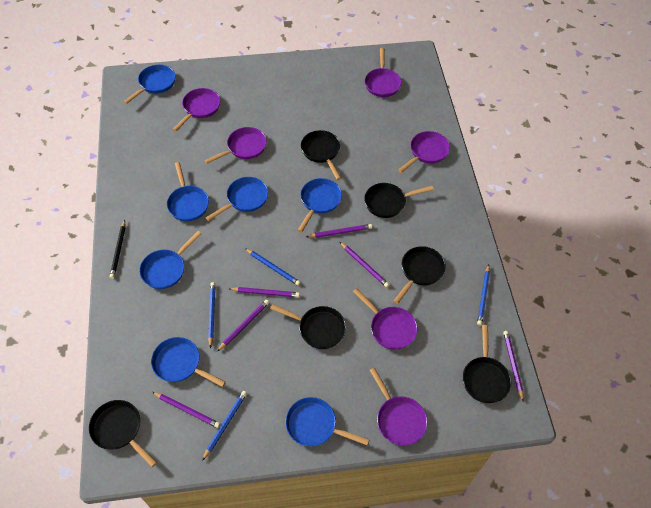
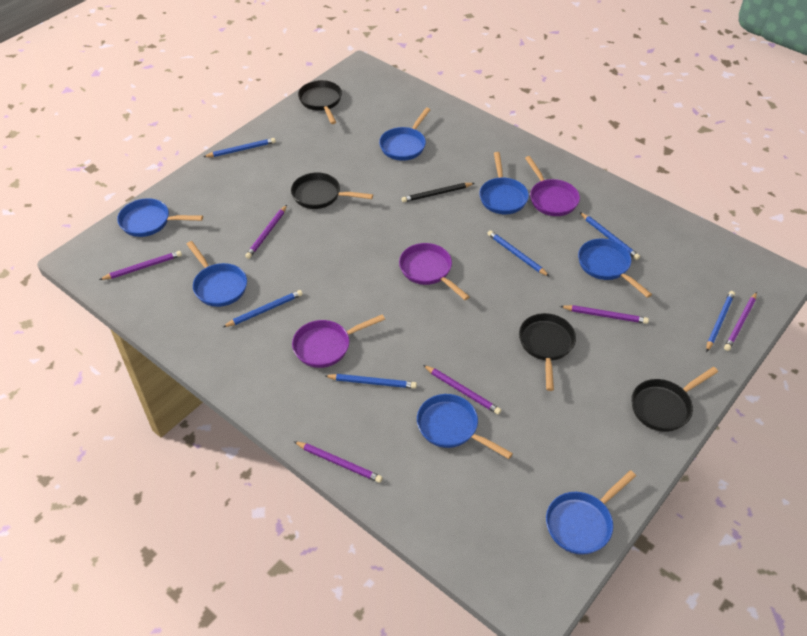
black pan: 6 -> 4
blue pencil: 4 -> 6
purple pan: 6 -> 3

